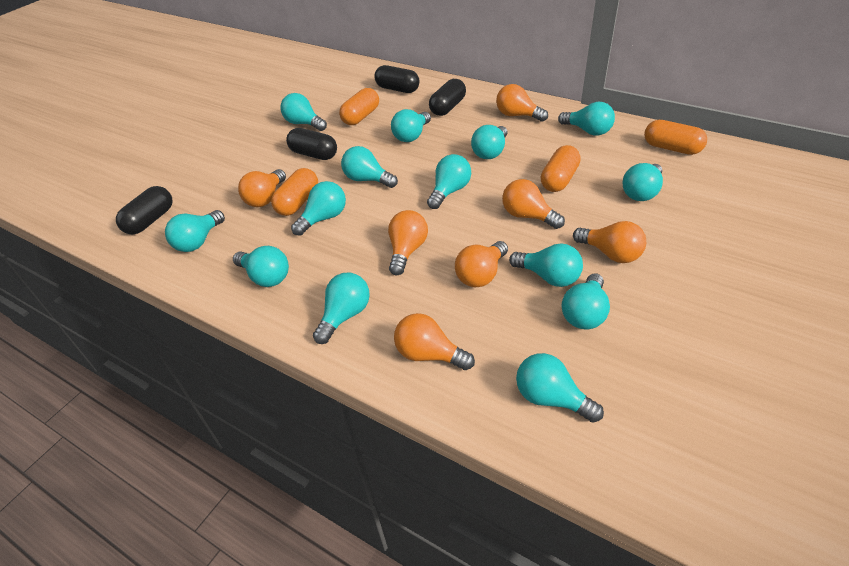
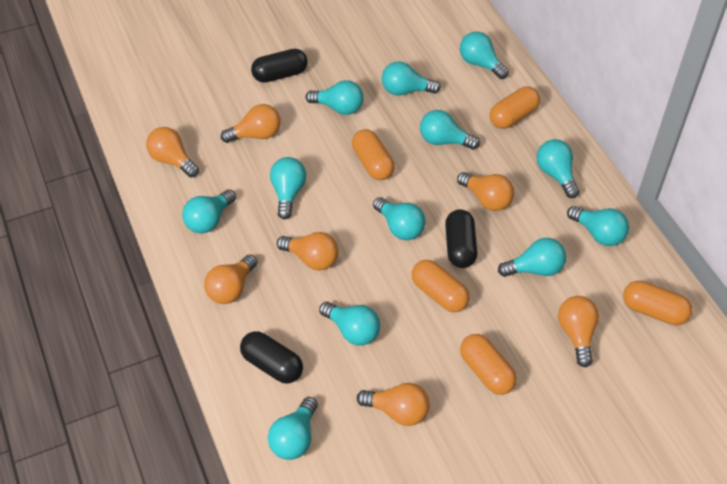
black capsule: 4 -> 3
orange capsule: 4 -> 5
turquoise light bulb: 14 -> 12

